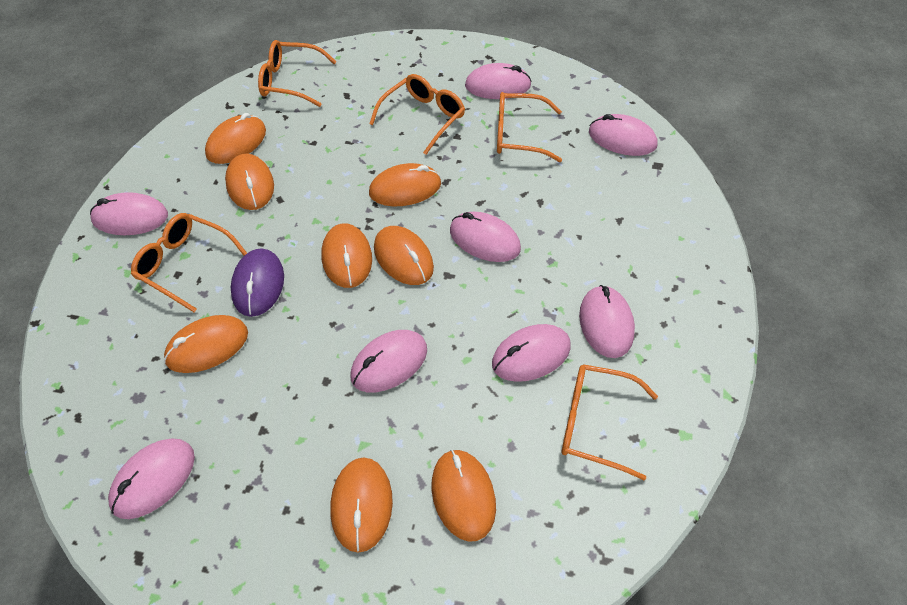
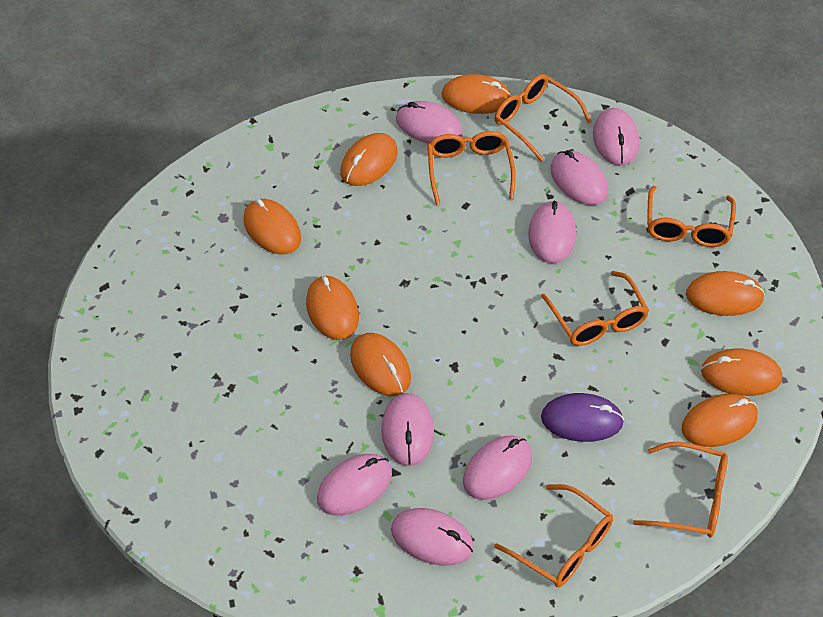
orange glasses: 5 -> 6

